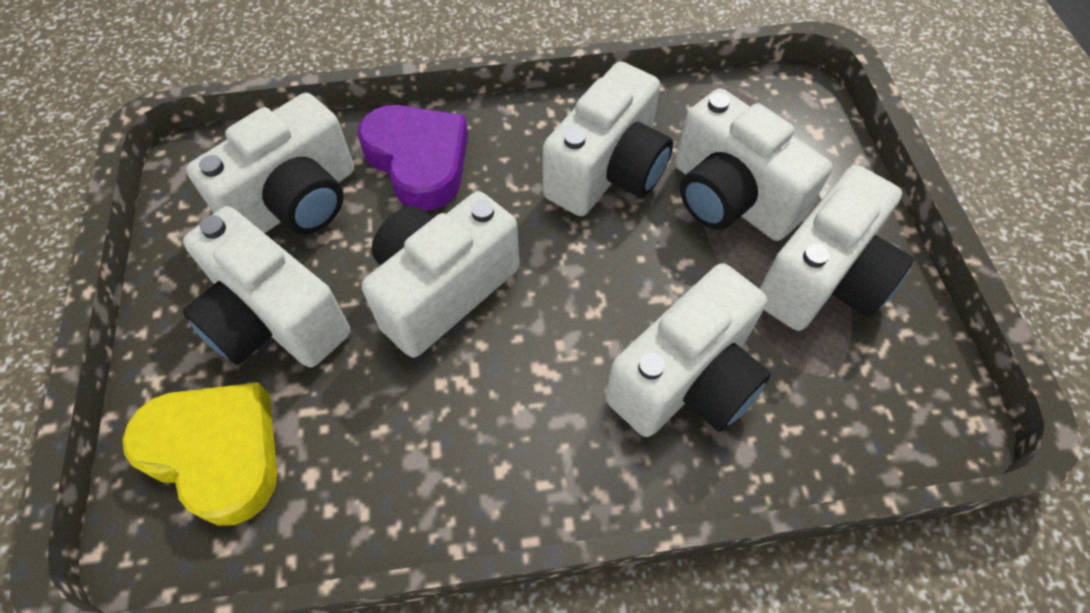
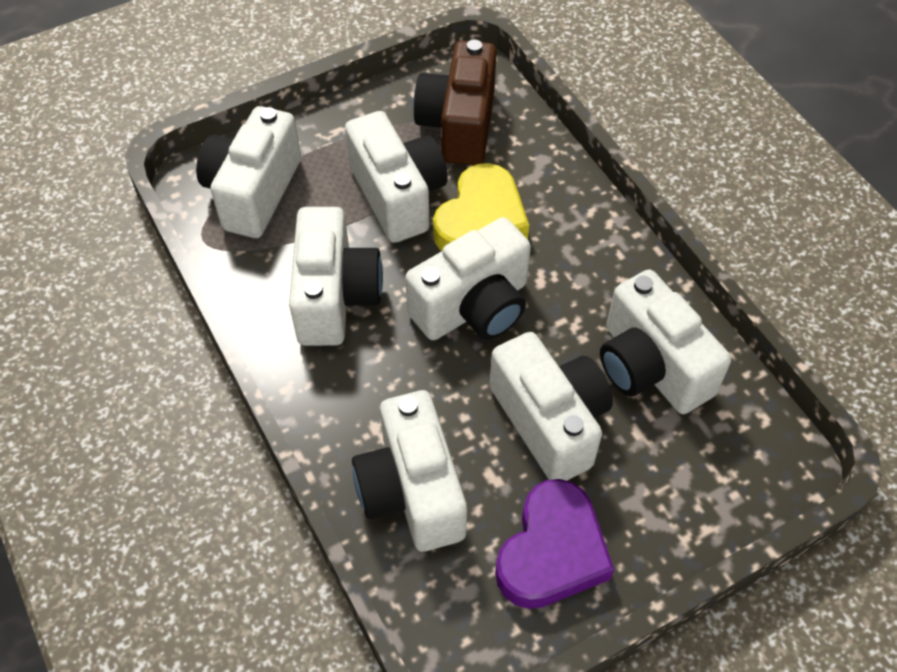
brown camera: 0 -> 1

